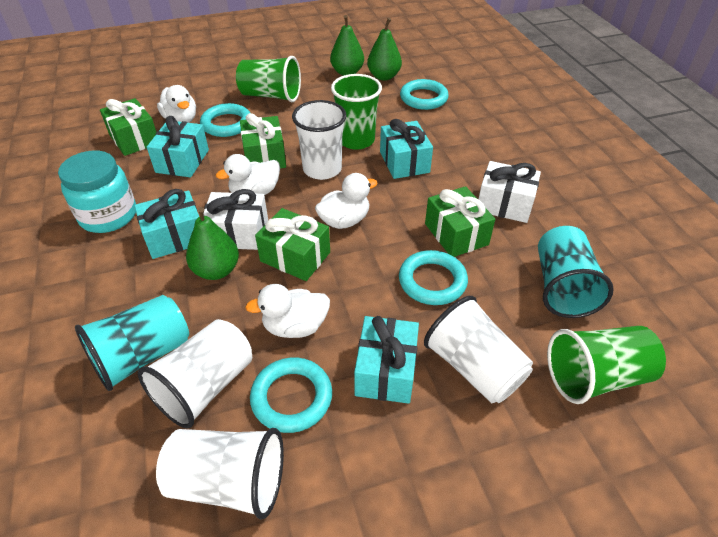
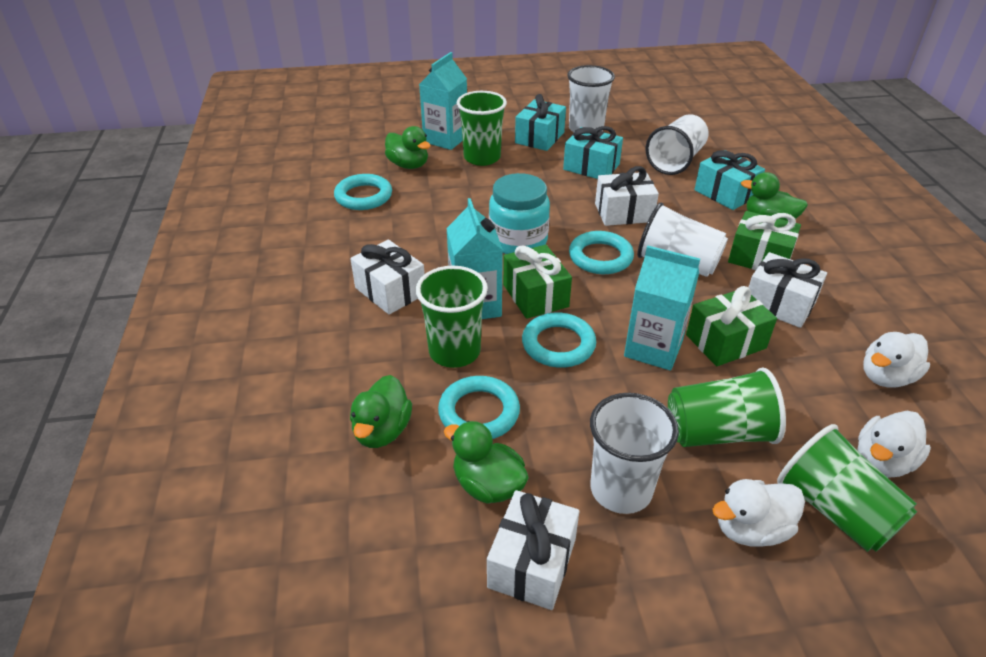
green cup: 3 -> 4
green duck: 0 -> 4
green gift: 4 -> 3
green pear: 3 -> 0
turquoise carton: 0 -> 3
turquoise cup: 2 -> 0
turquoise gift: 4 -> 3
white duck: 4 -> 3
white gift: 2 -> 4

